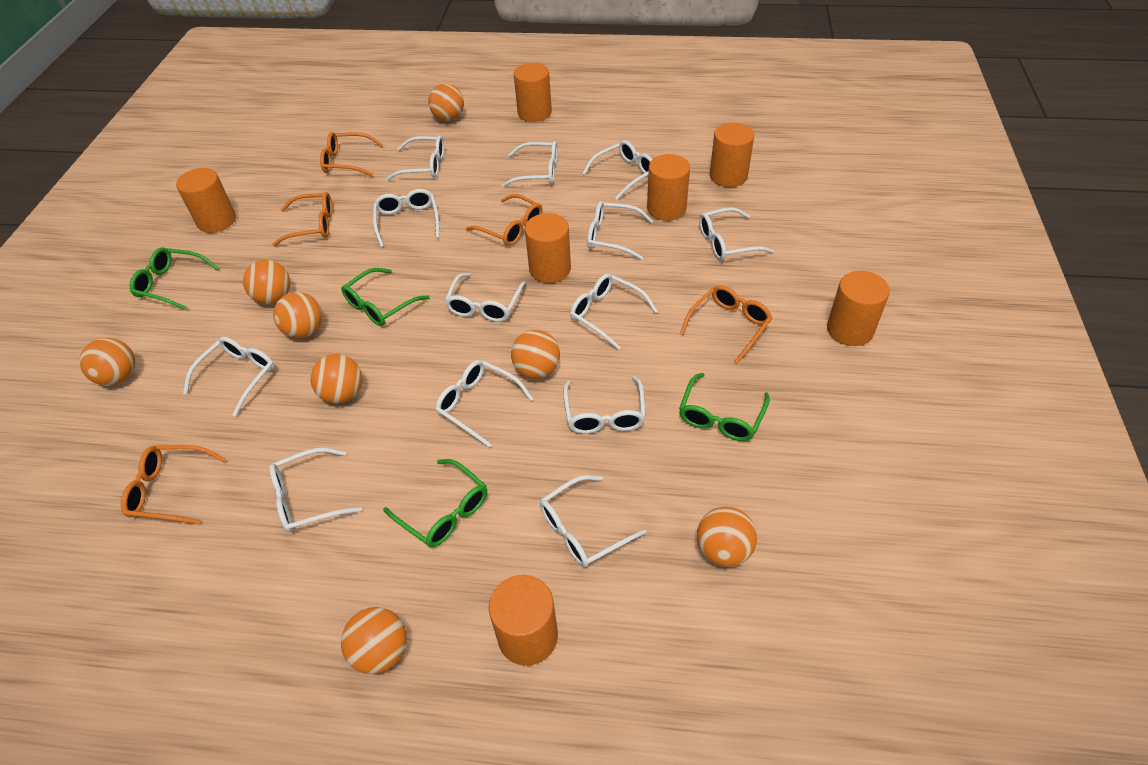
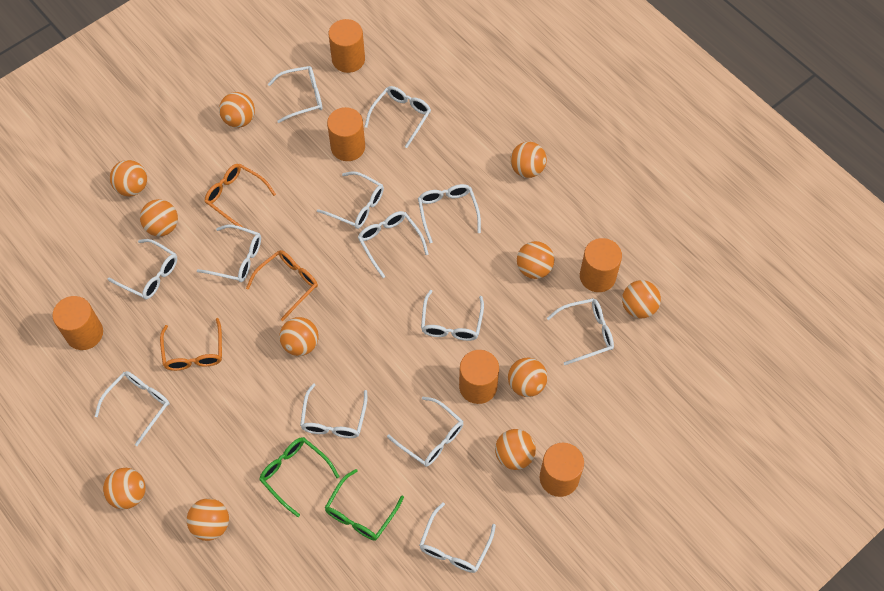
green glasses: 4 -> 2
orange ball: 8 -> 11
orange cylinder: 7 -> 6
orange glasses: 5 -> 3

